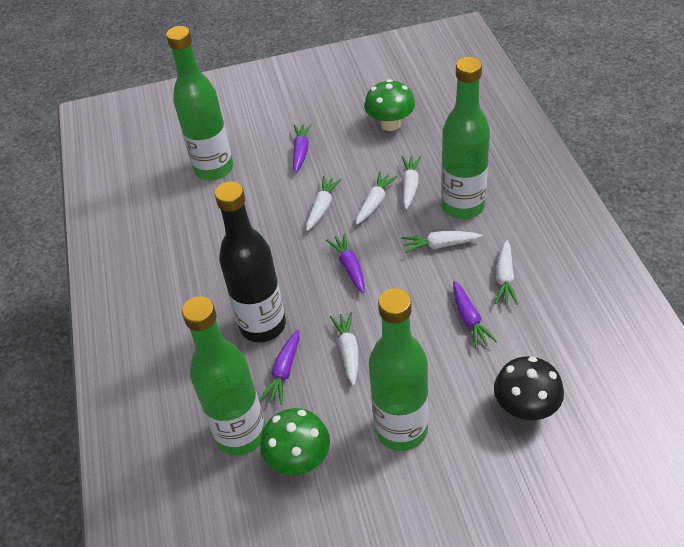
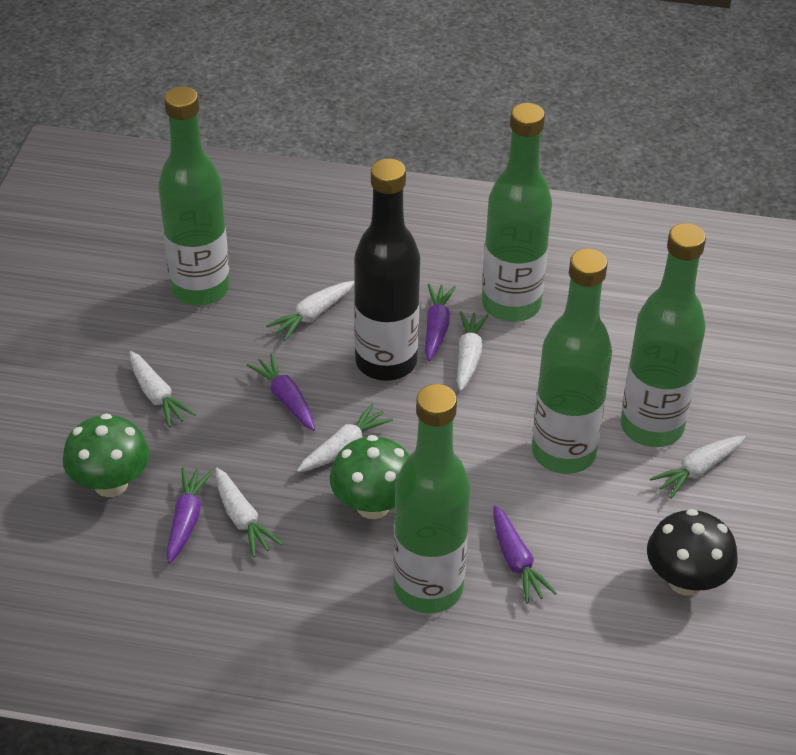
green bottle: 4 -> 5

